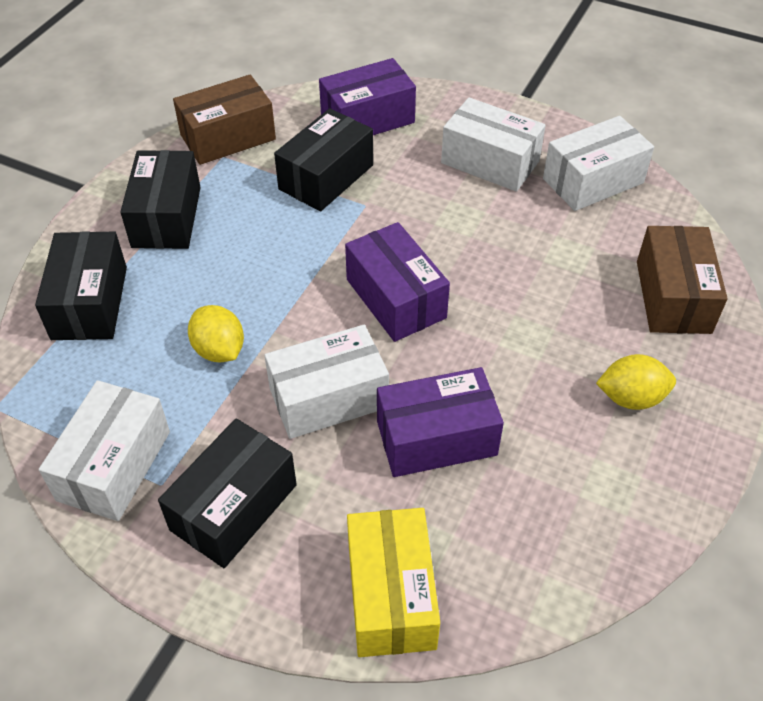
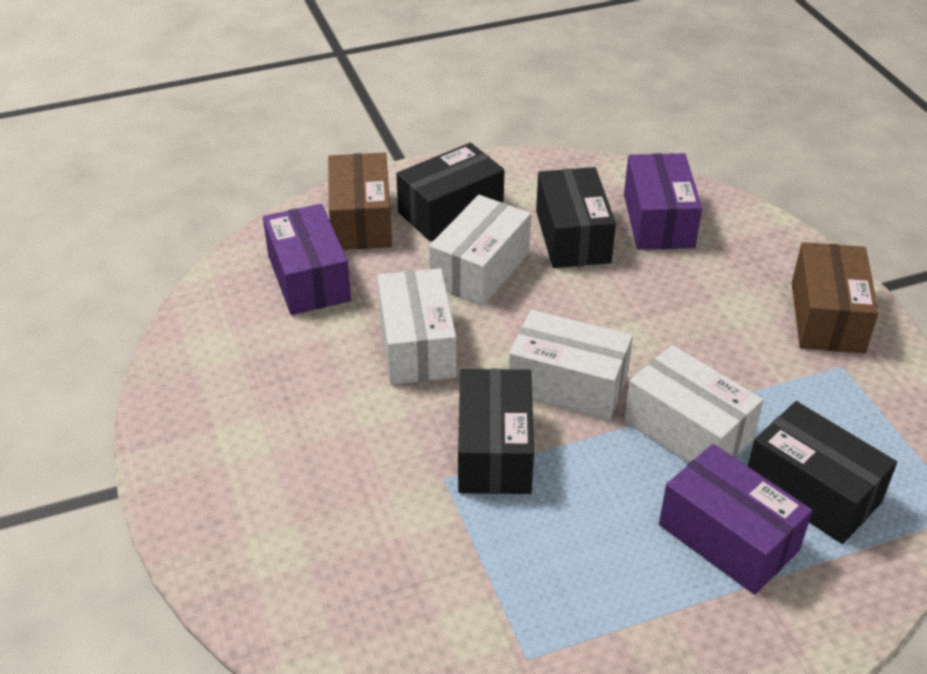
yellow box: 1 -> 0
yellow lemon: 2 -> 0

